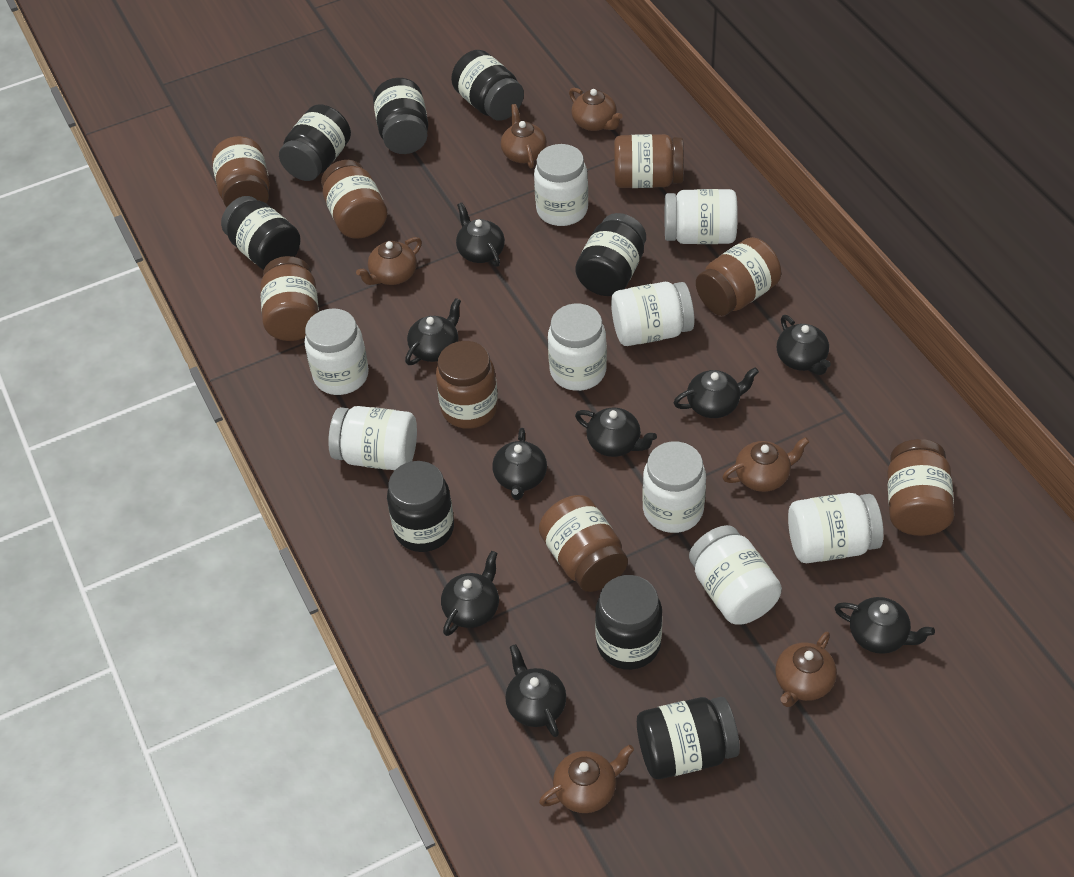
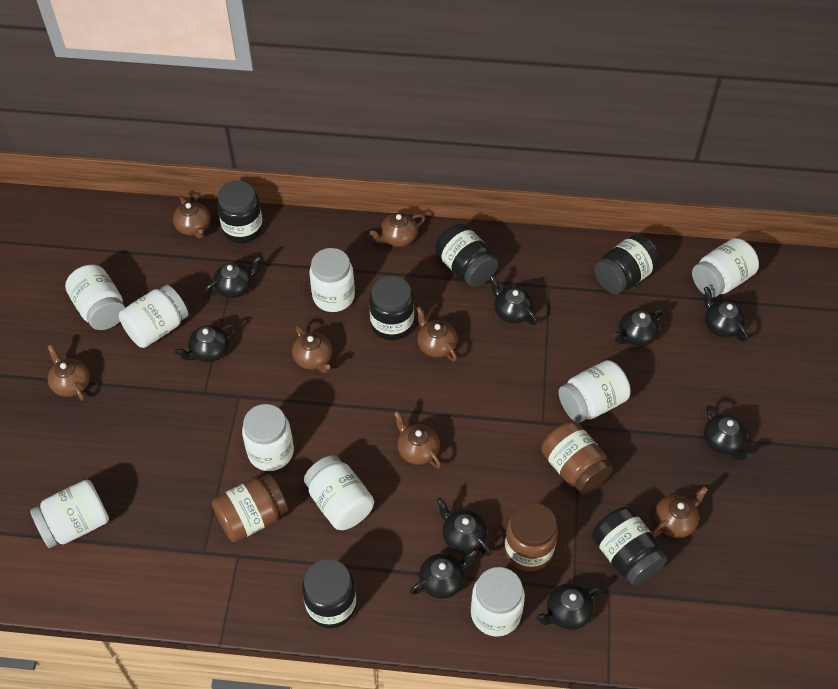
black jar: 8 -> 6
brown jar: 8 -> 3
brown teapot: 6 -> 7

